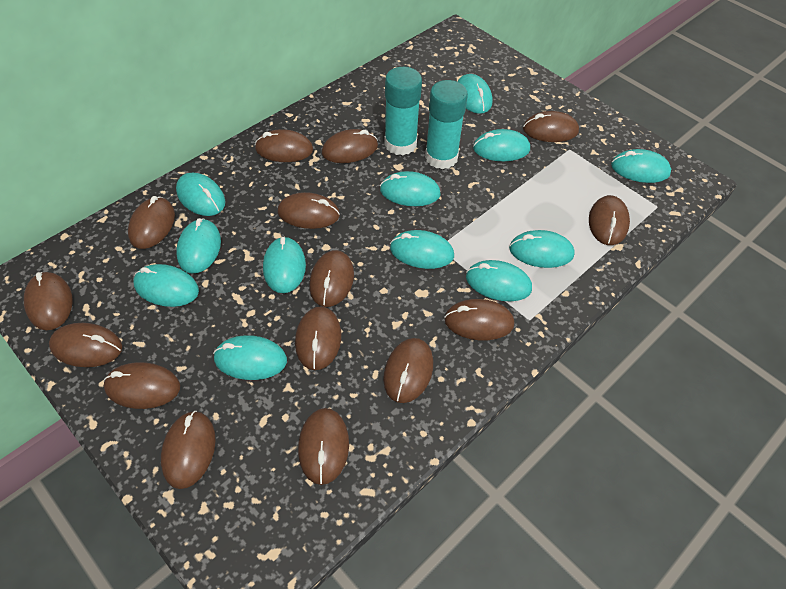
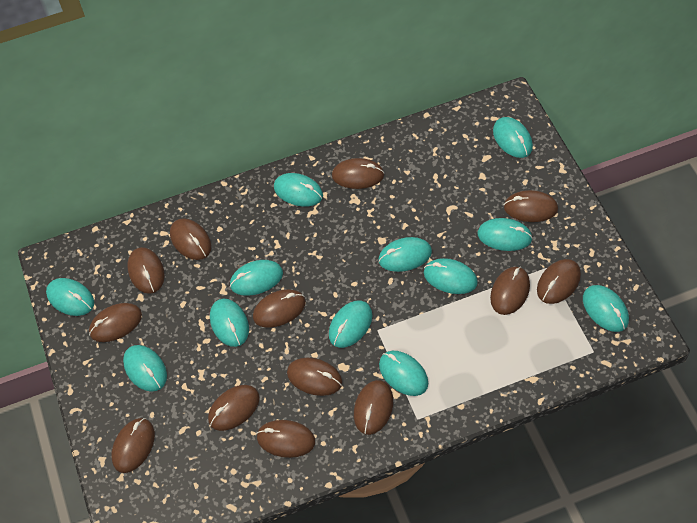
brown mouse: 15 -> 13
turquoise glue stick: 2 -> 0

